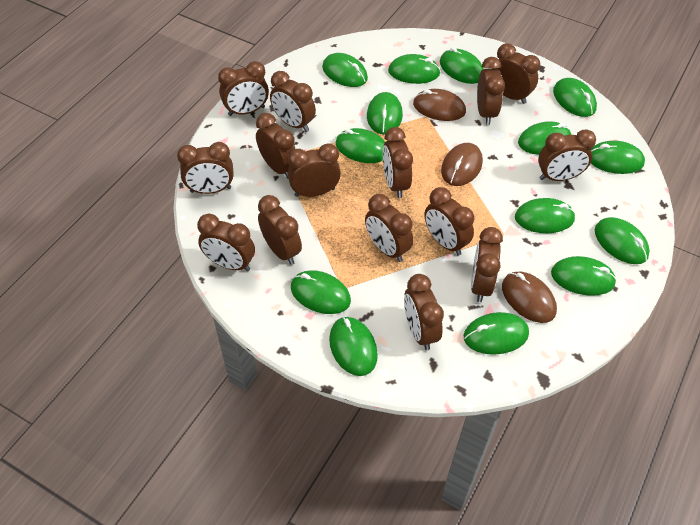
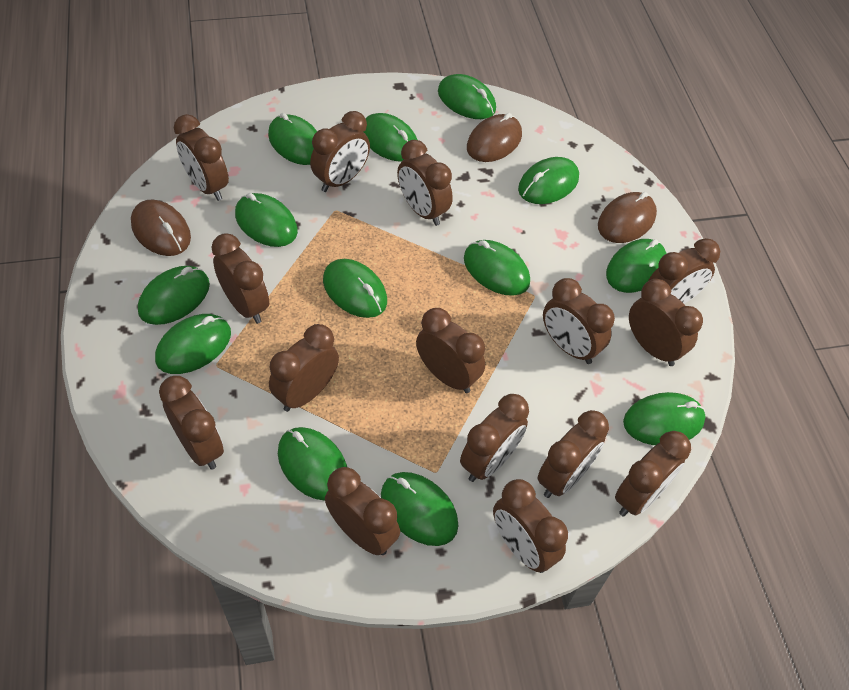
green mouse: 14 -> 13

